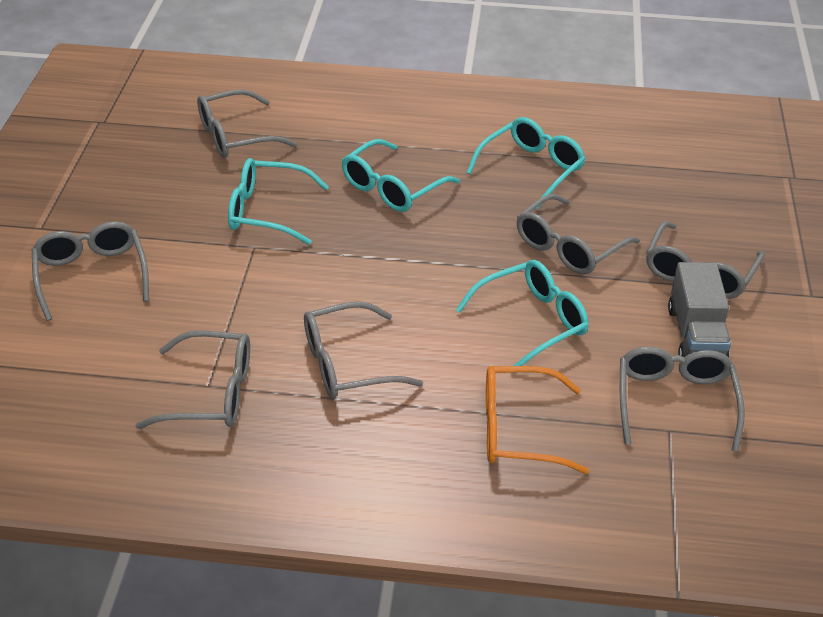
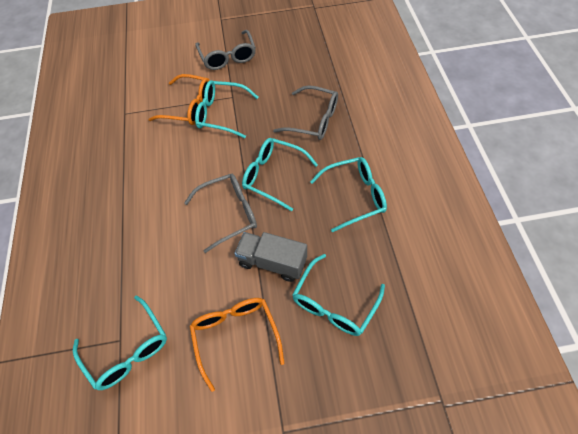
grey glasses: 7 -> 3
orange glasses: 1 -> 2
turquoise glasses: 4 -> 5

